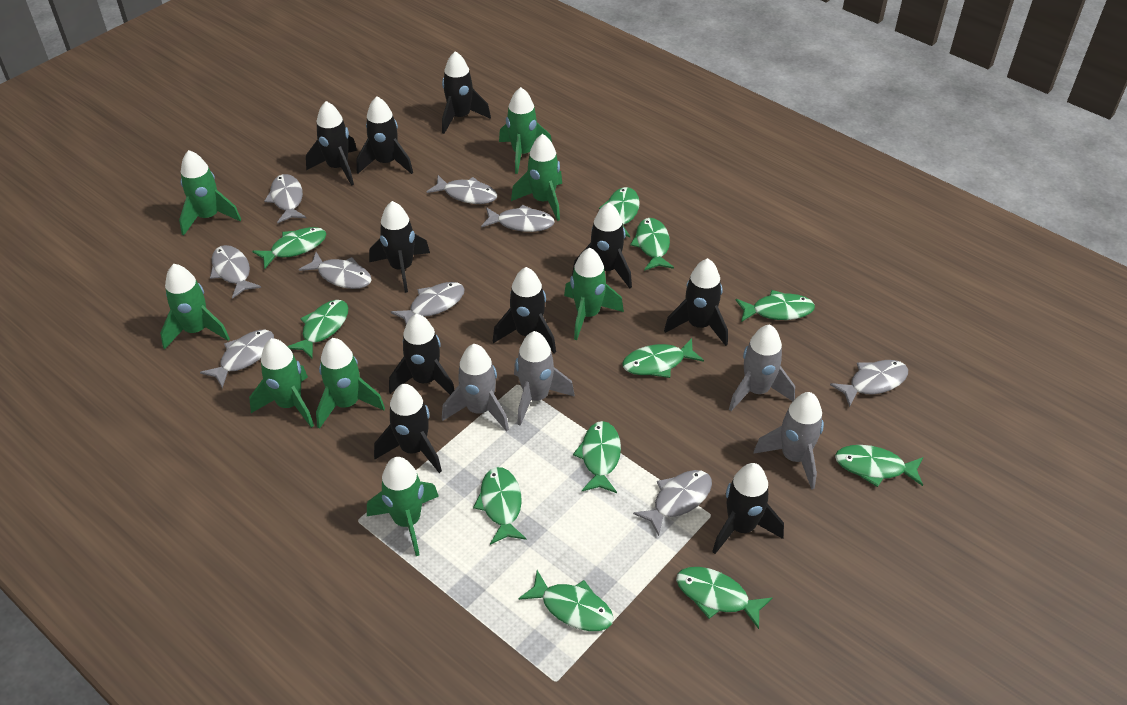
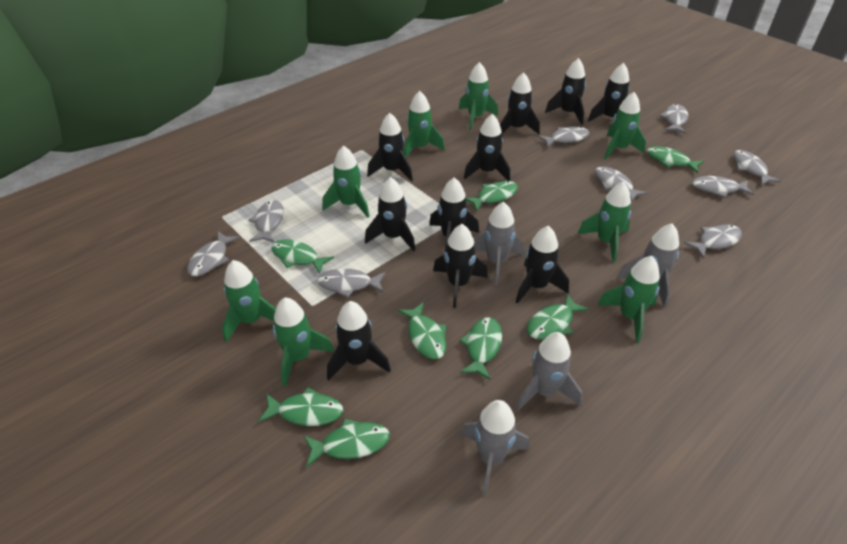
green fish: 11 -> 8

